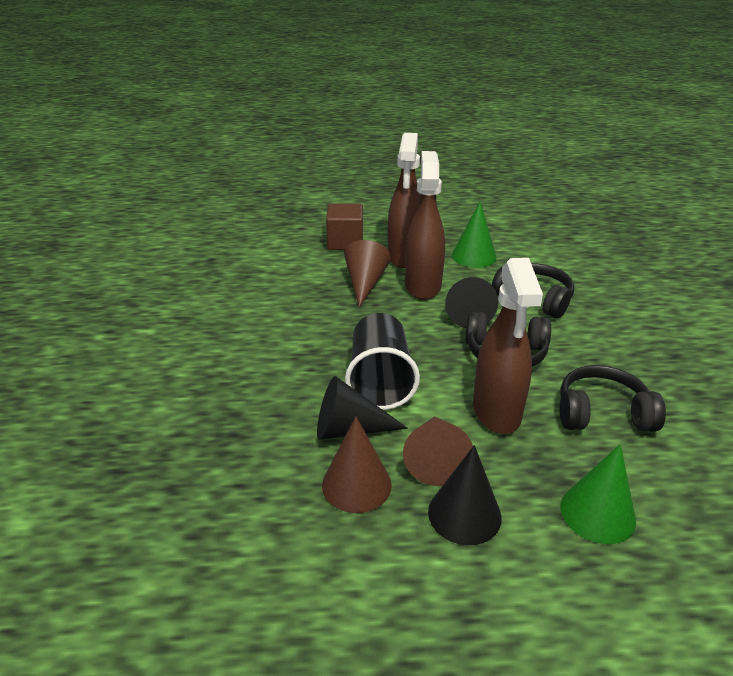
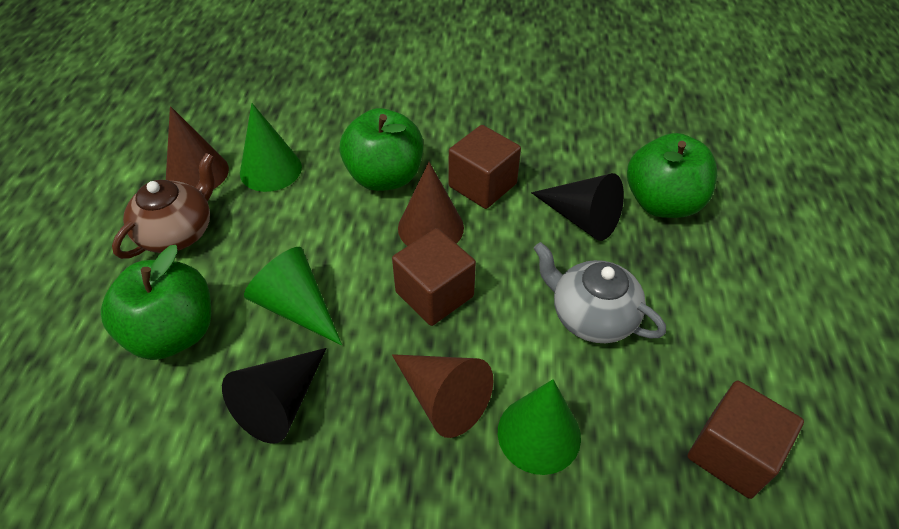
black cone: 3 -> 2
black cup: 1 -> 0
black headphones: 3 -> 0
brown cube: 1 -> 3
brown spray bottle: 3 -> 0
brown teapot: 0 -> 1
green apple: 0 -> 3
green cone: 2 -> 3
grey teapot: 0 -> 1

